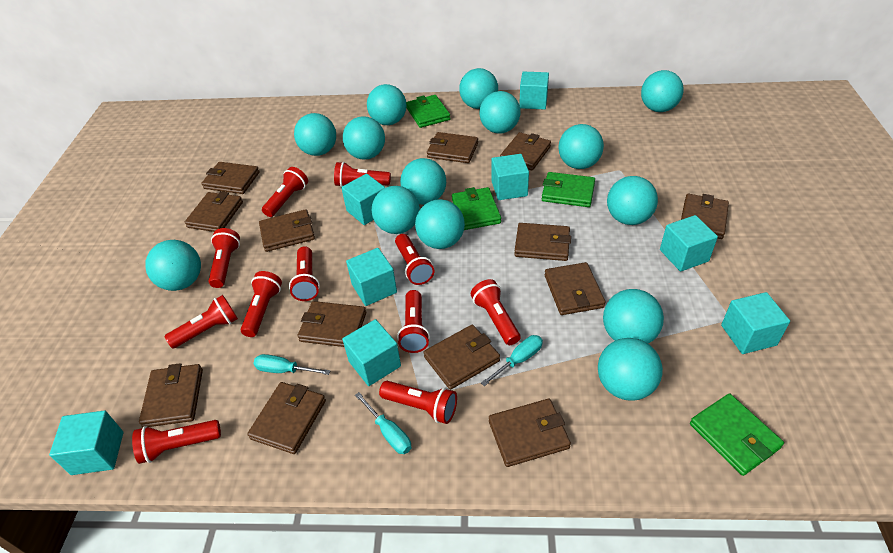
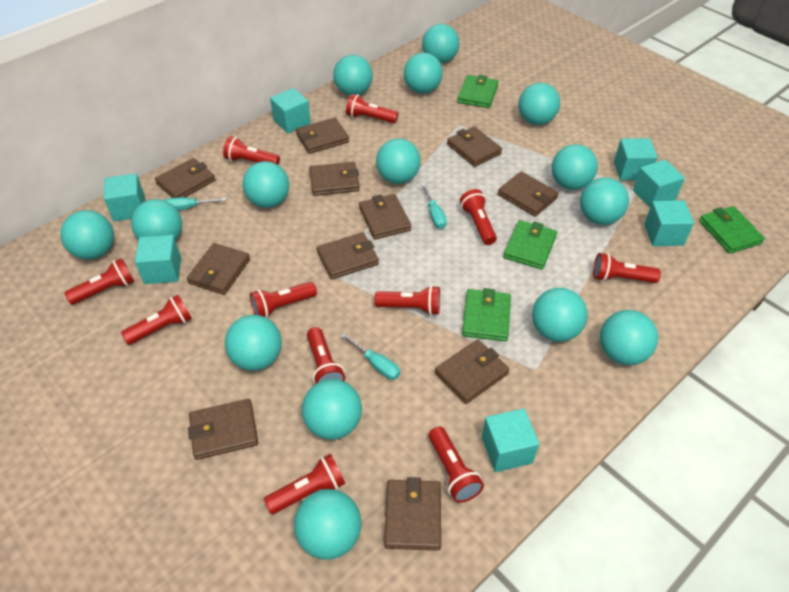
brown wallet: 13 -> 11
turquoise ball: 14 -> 15
turquoise cube: 8 -> 7

